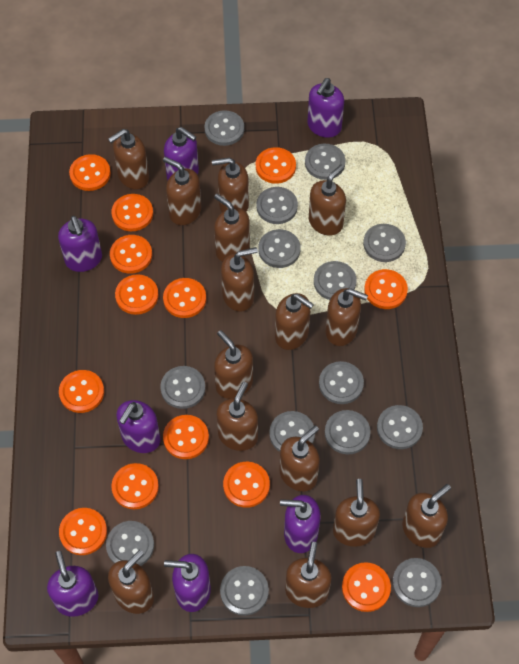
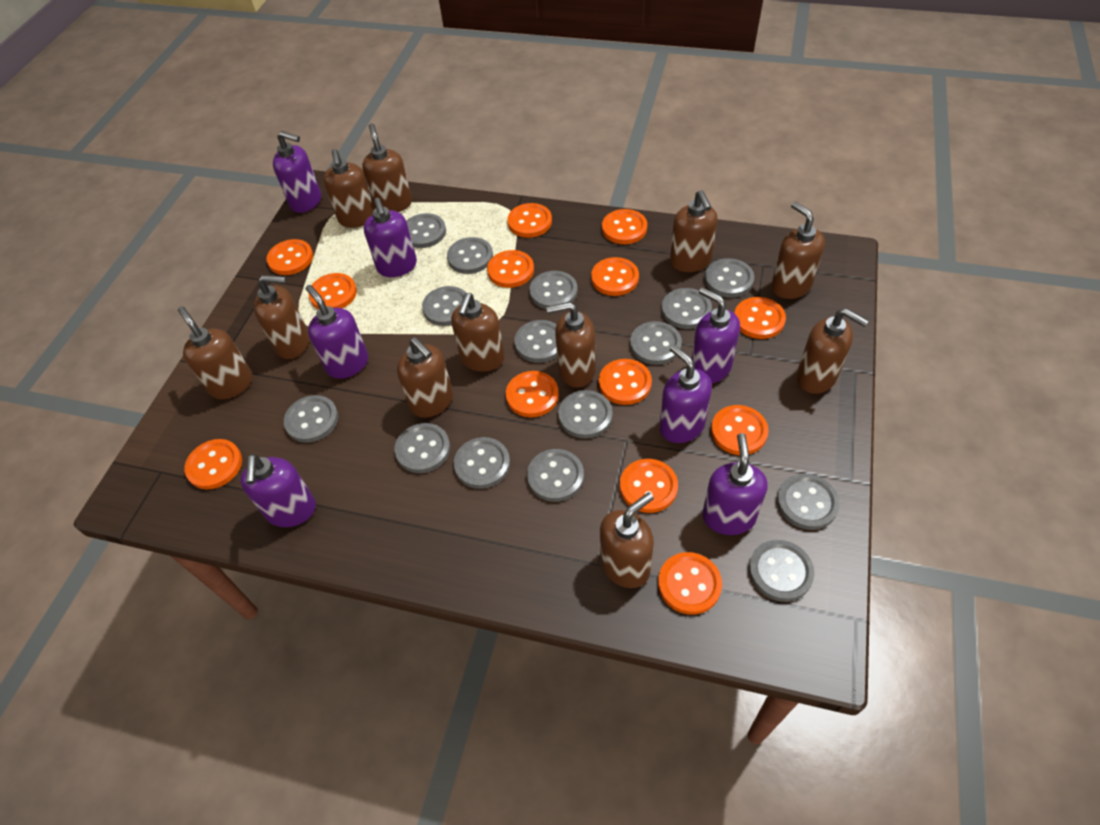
brown soap dispenser: 15 -> 11
grey button: 14 -> 15

